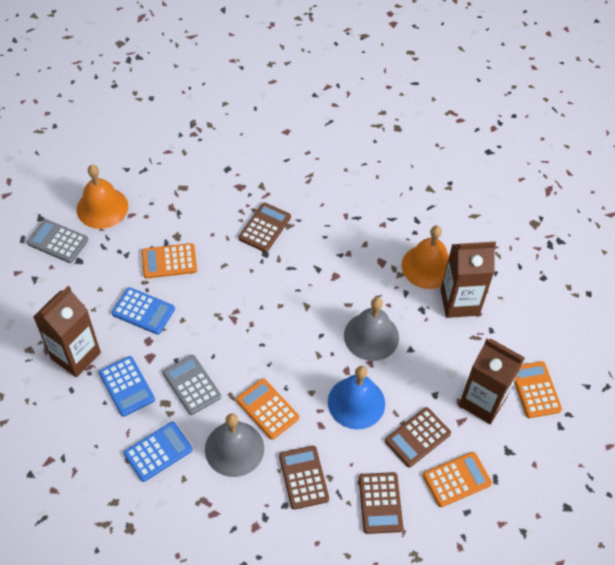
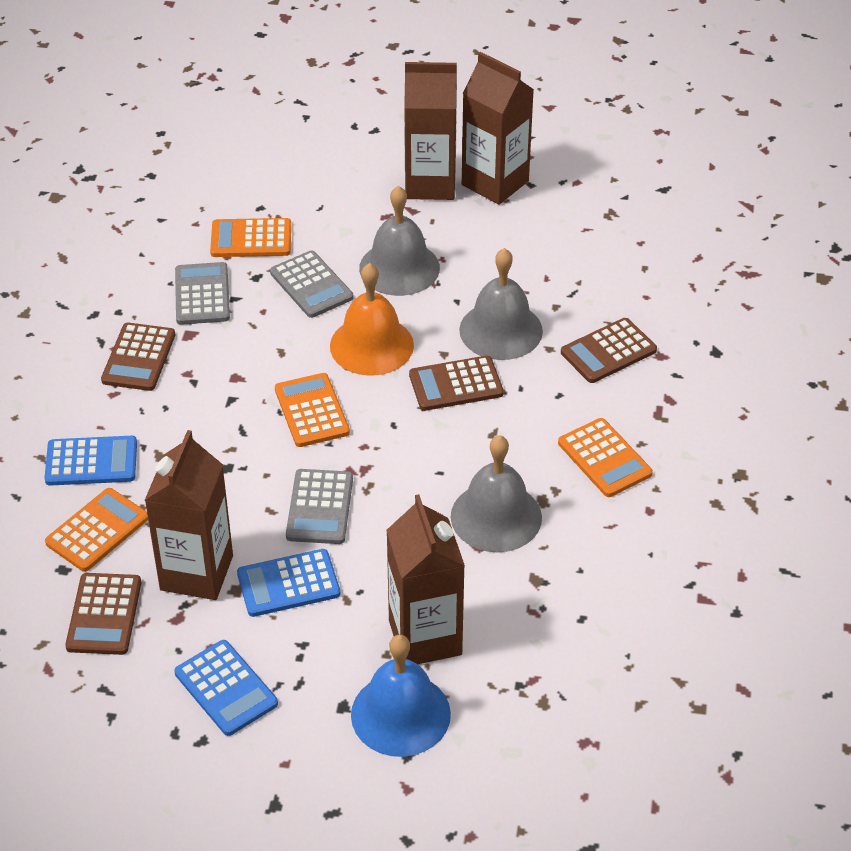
brown carton: 3 -> 4
grey bell: 2 -> 3
grey calculator: 2 -> 3
orange bell: 2 -> 1

